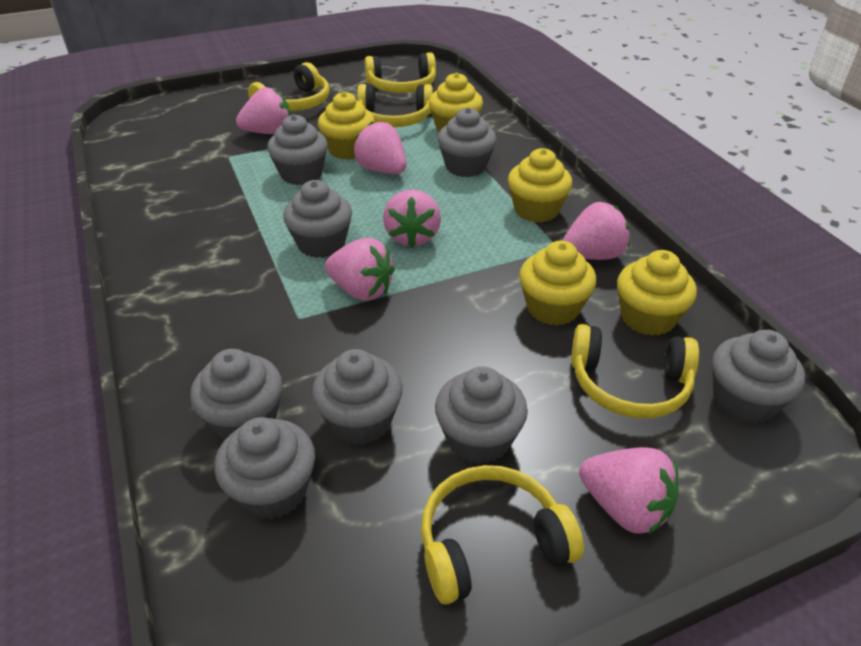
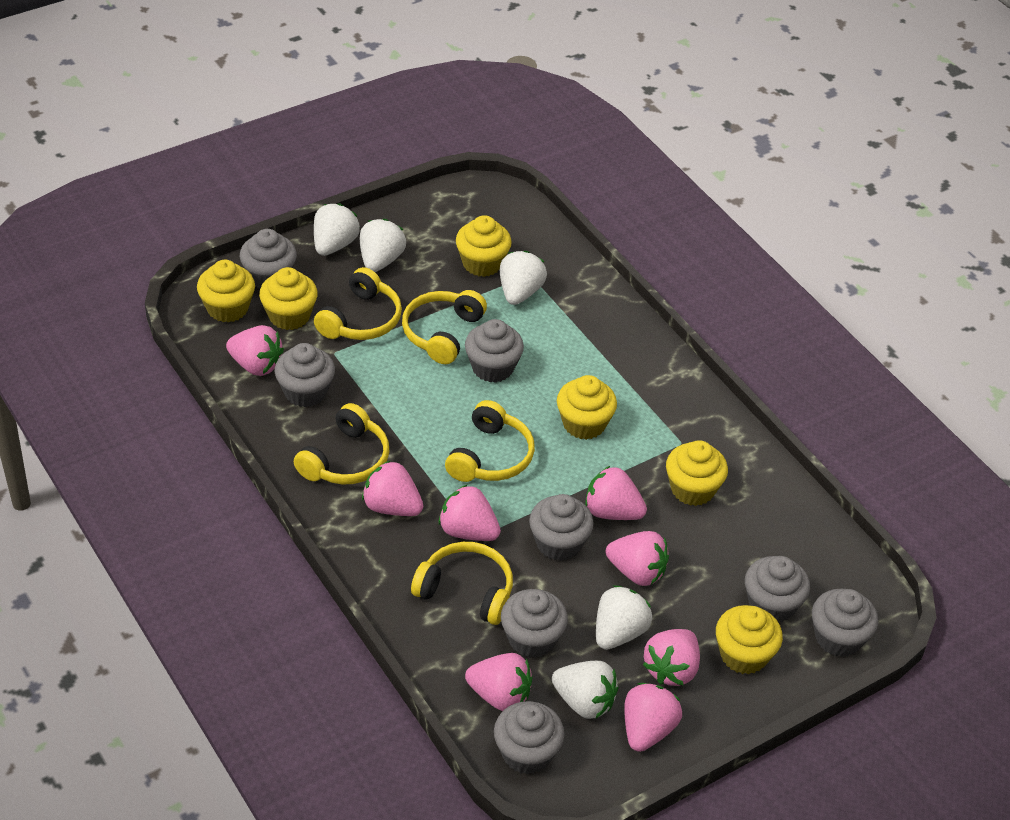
pink strawberry: 6 -> 8
white strawberry: 0 -> 5
yellow cupcake: 5 -> 6

